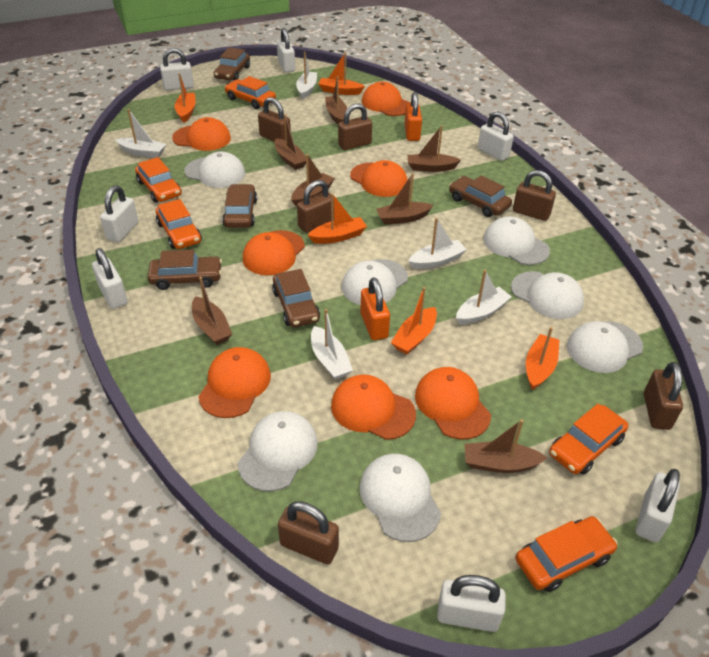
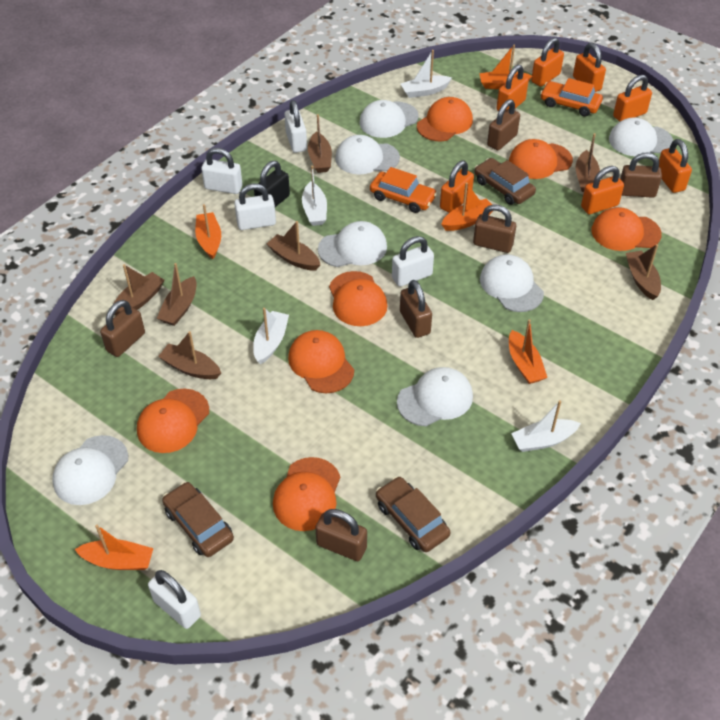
black padlock: 0 -> 1
brown car: 5 -> 3
orange car: 5 -> 2
orange padlock: 2 -> 7
white boat: 5 -> 4
white padlock: 7 -> 5

